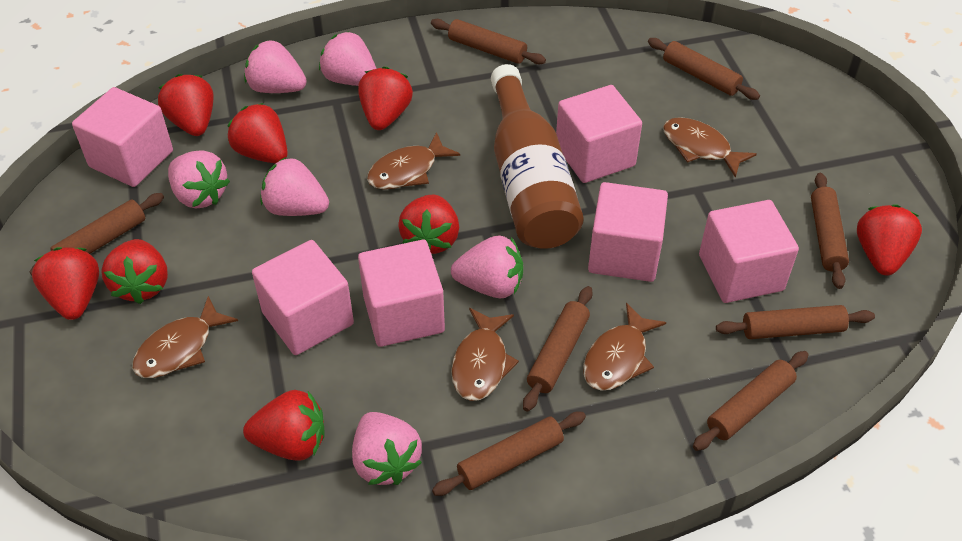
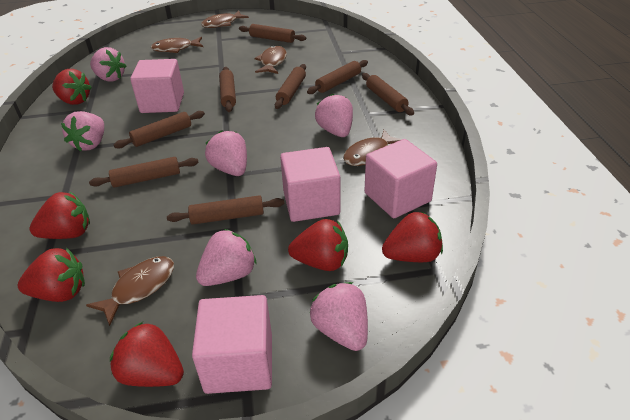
brown bottle: 1 -> 0
pink cube: 6 -> 4
red strawberry: 8 -> 6

